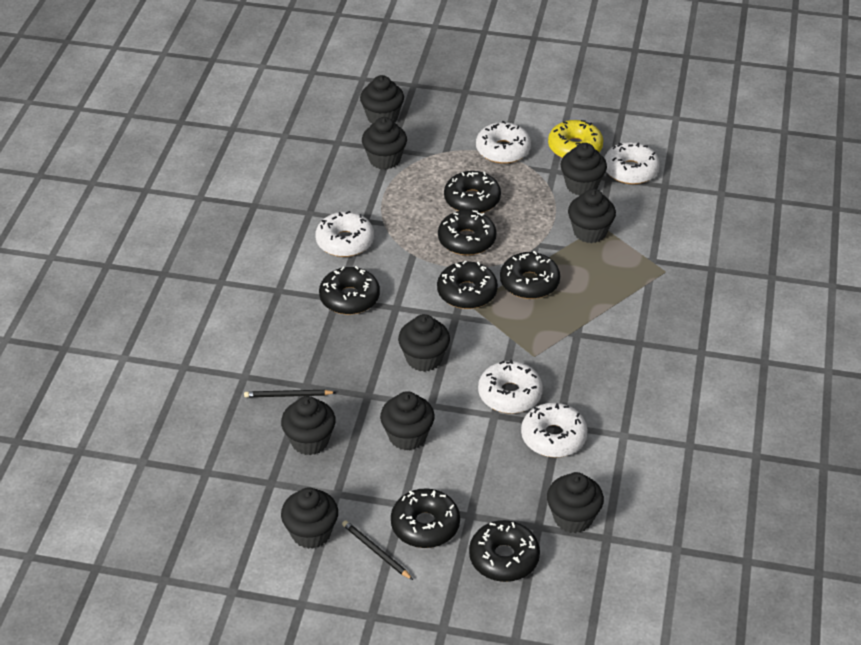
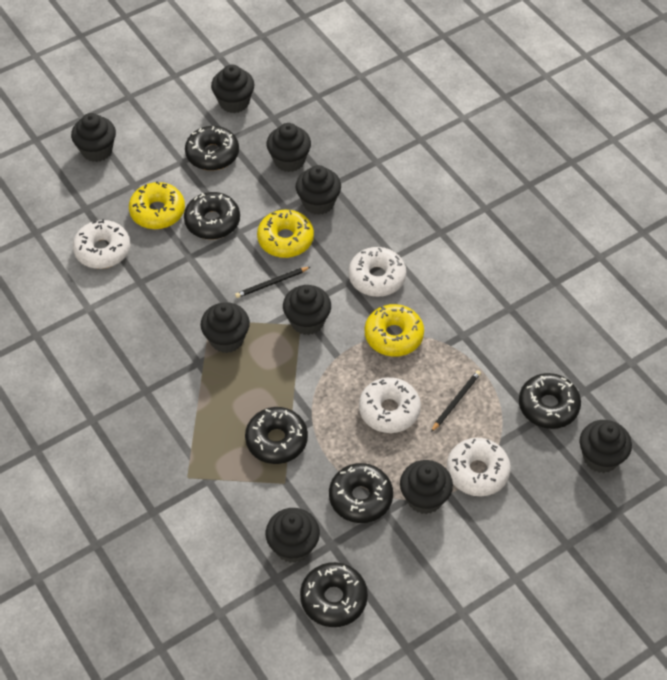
black donut: 7 -> 6
white donut: 5 -> 4
yellow donut: 1 -> 3

